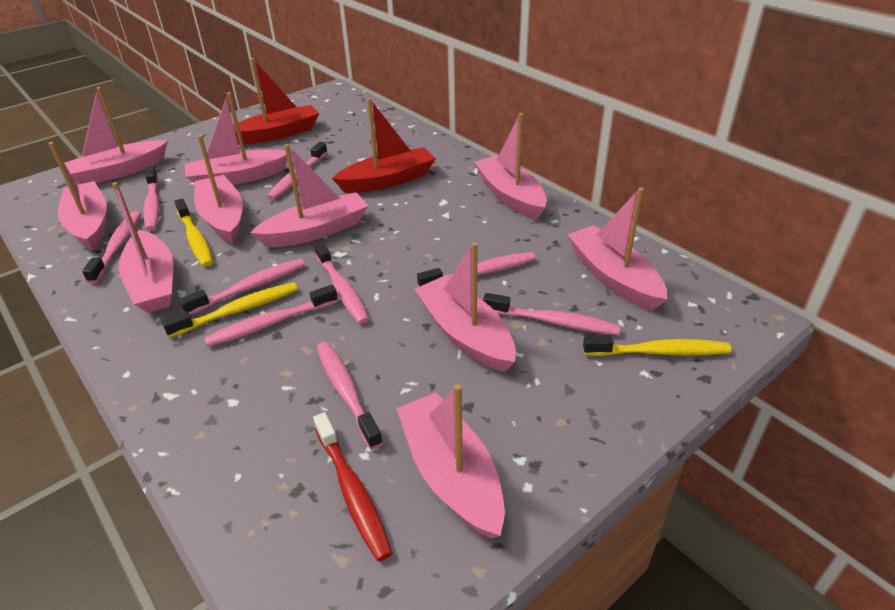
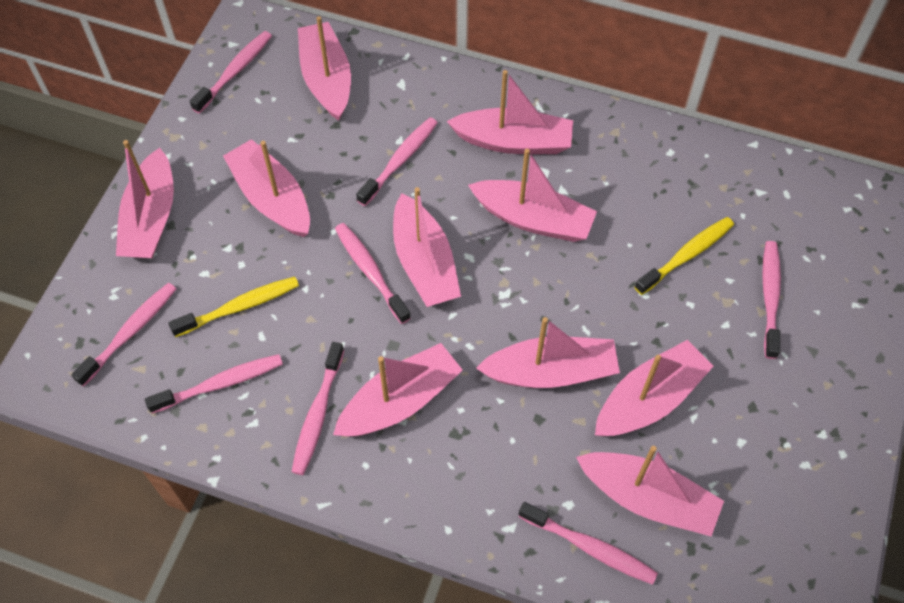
pink toothbrush: 9 -> 8
red boat: 2 -> 0
red toothbrush: 1 -> 0
yellow toothbrush: 3 -> 2

